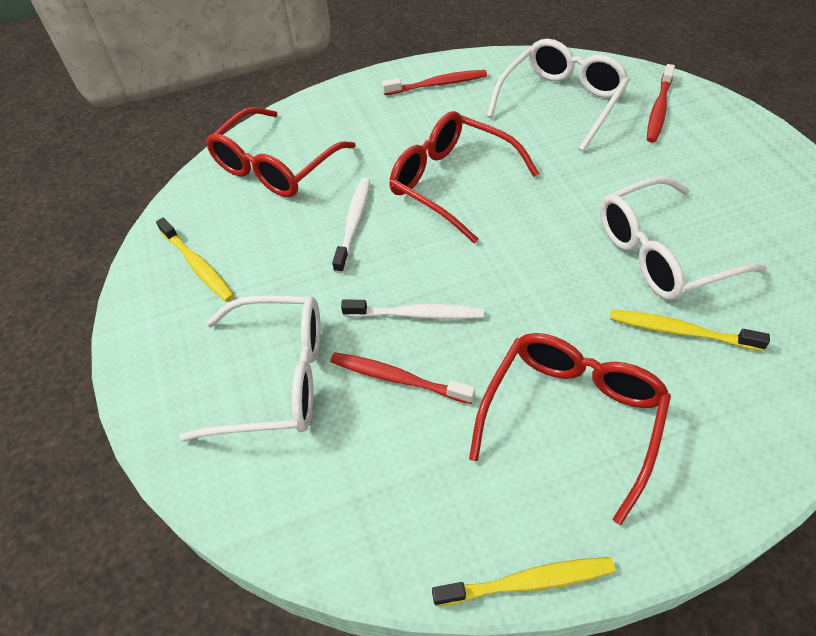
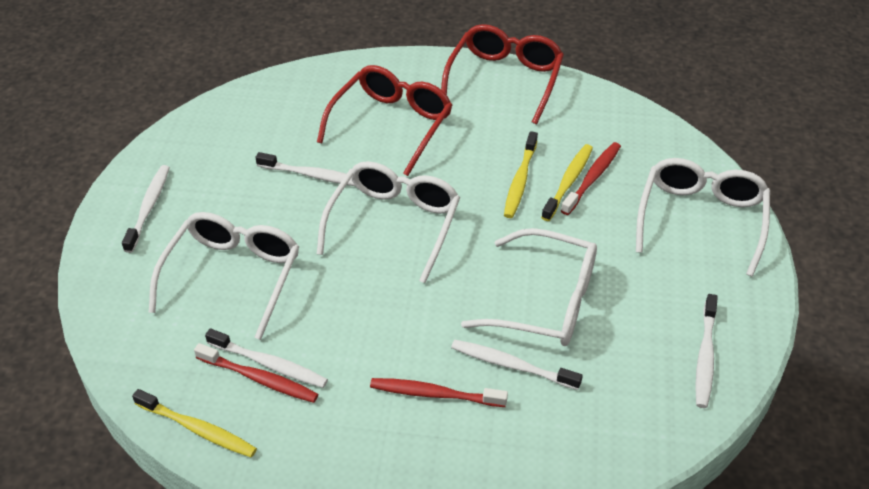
red glasses: 3 -> 2
white glasses: 3 -> 4
white toothbrush: 2 -> 5

